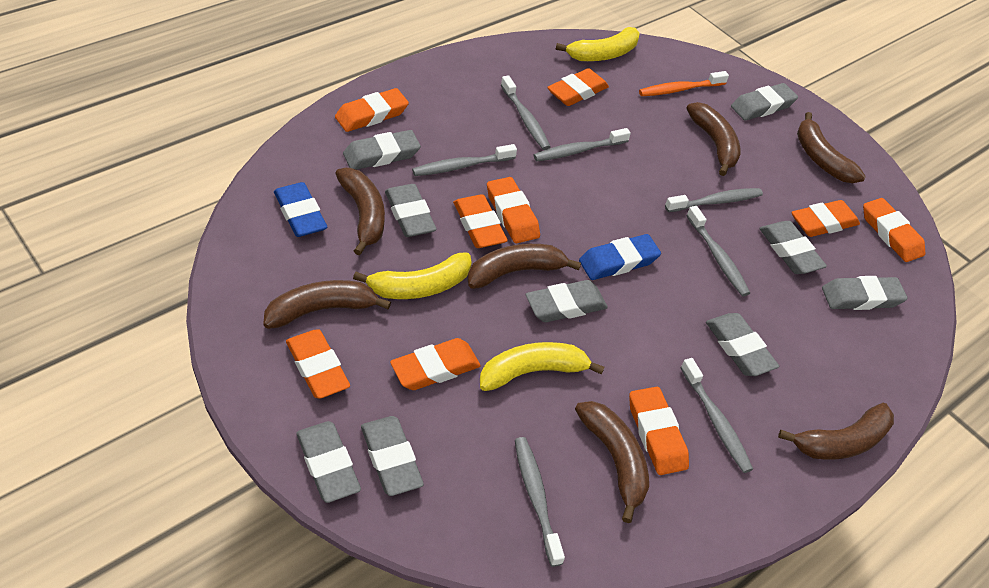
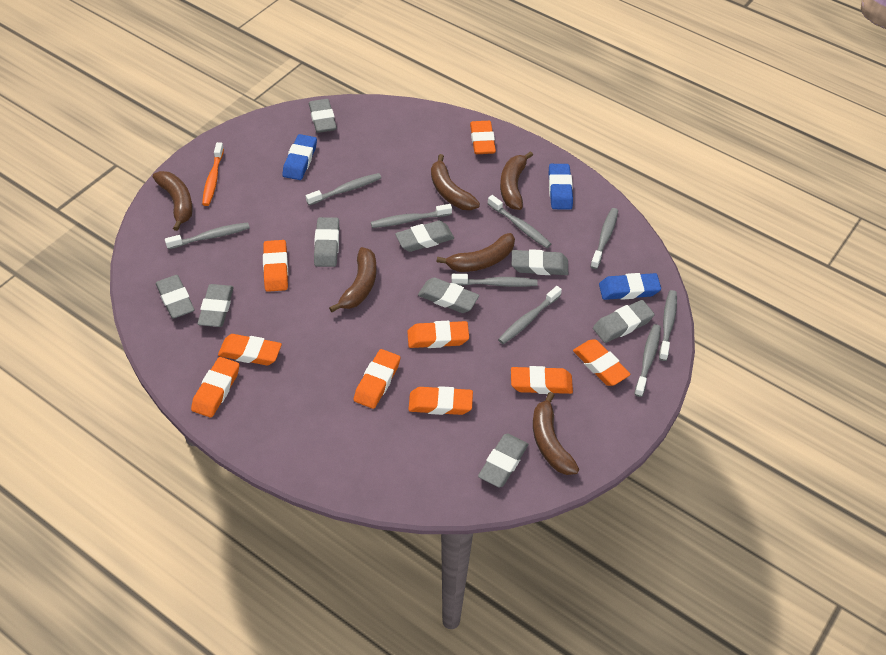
blue eraser: 2 -> 3
brown banana: 7 -> 6
grey toothbrush: 7 -> 9
yellow banana: 3 -> 0

